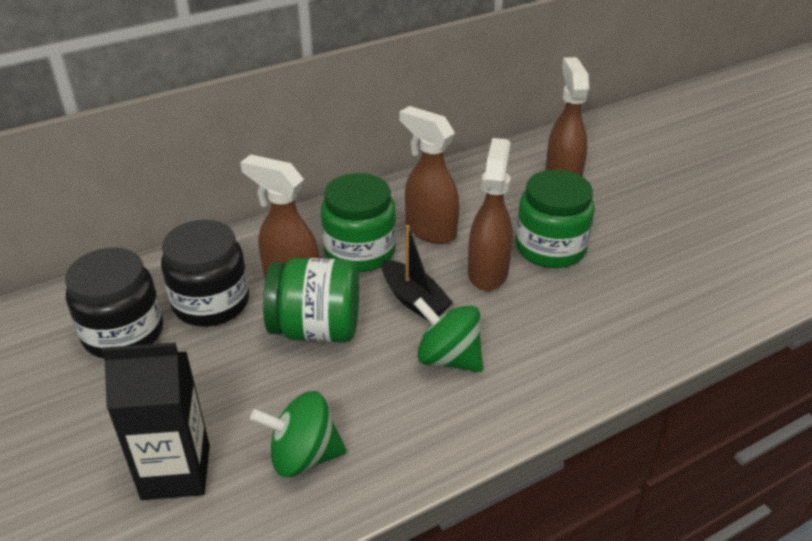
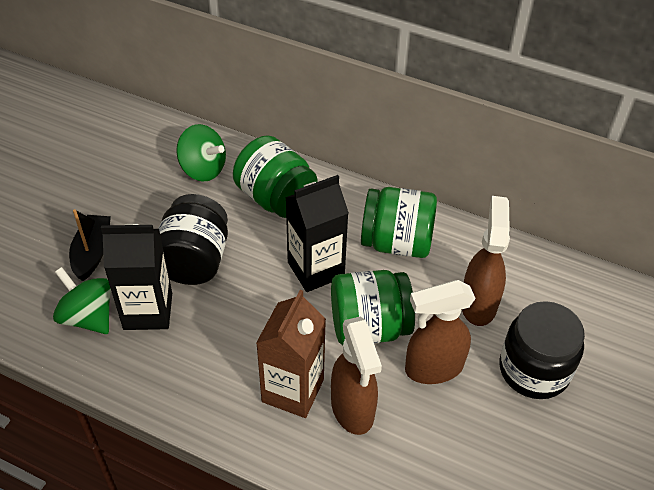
black carton: 1 -> 2
brown carton: 0 -> 1
brown spray bottle: 4 -> 3

